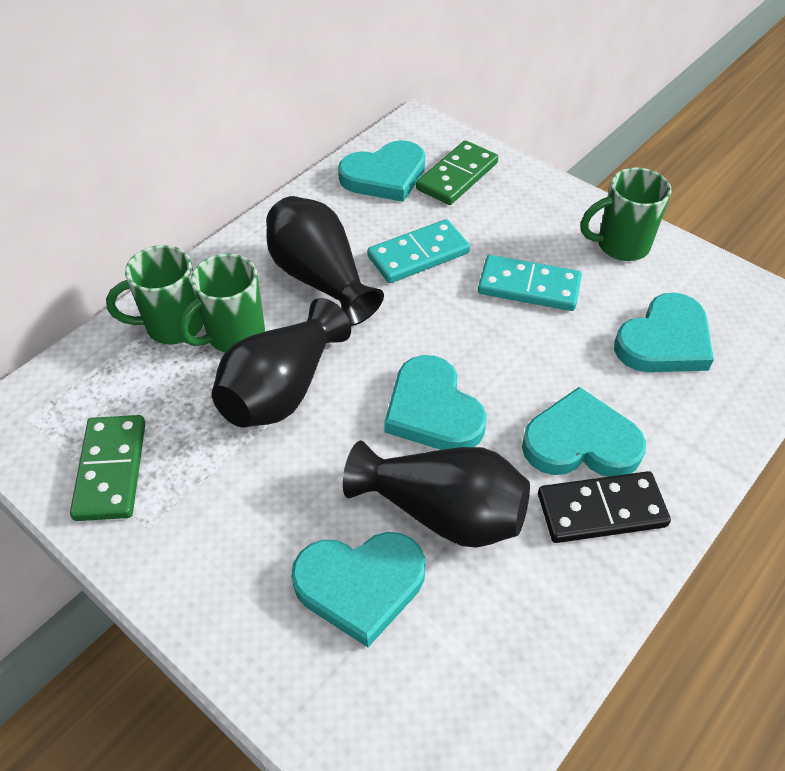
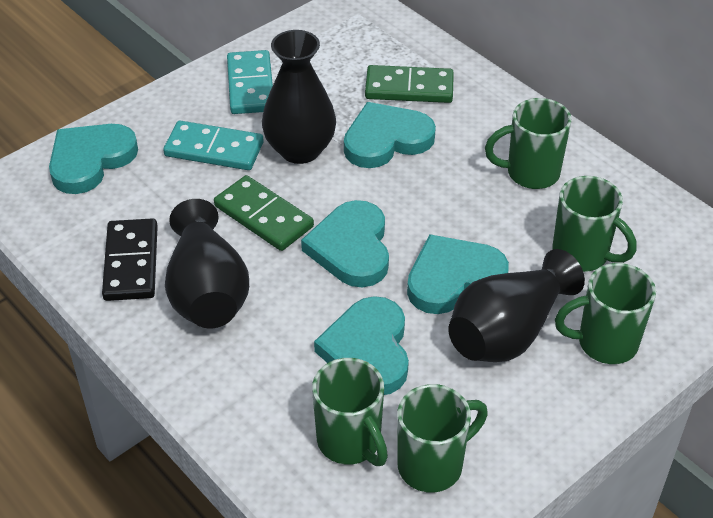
green mug: 3 -> 5

